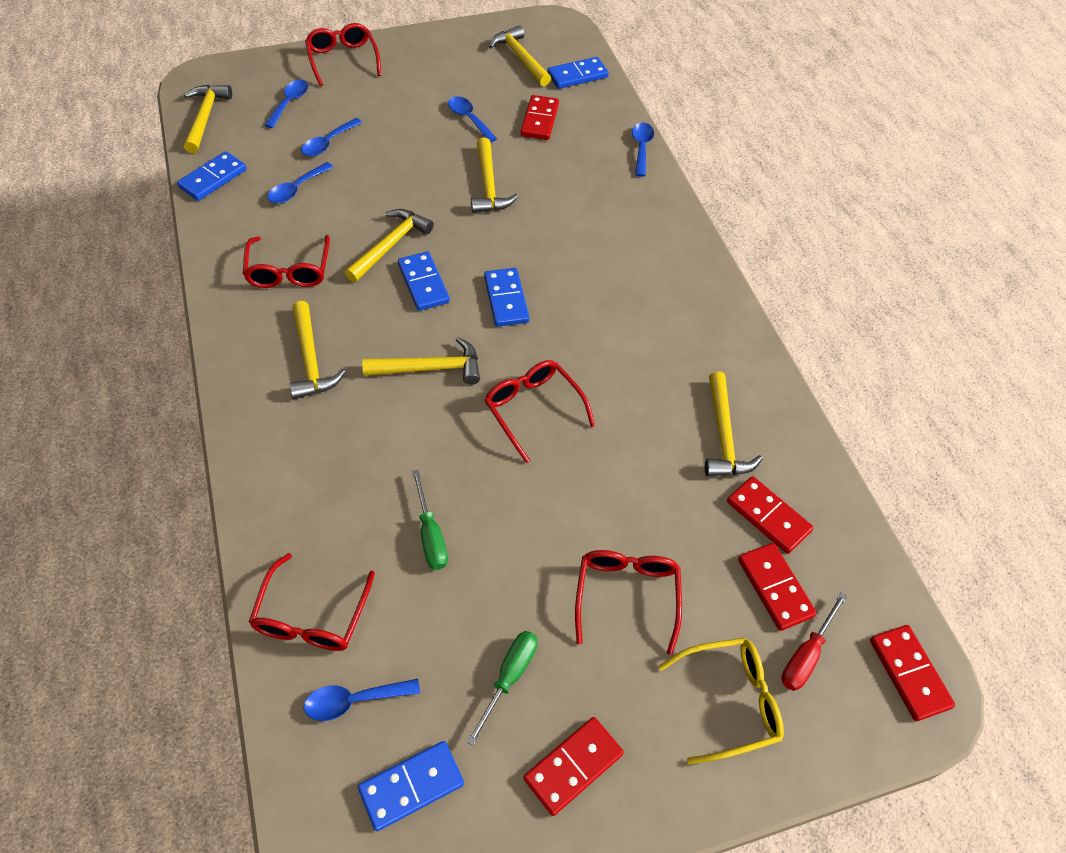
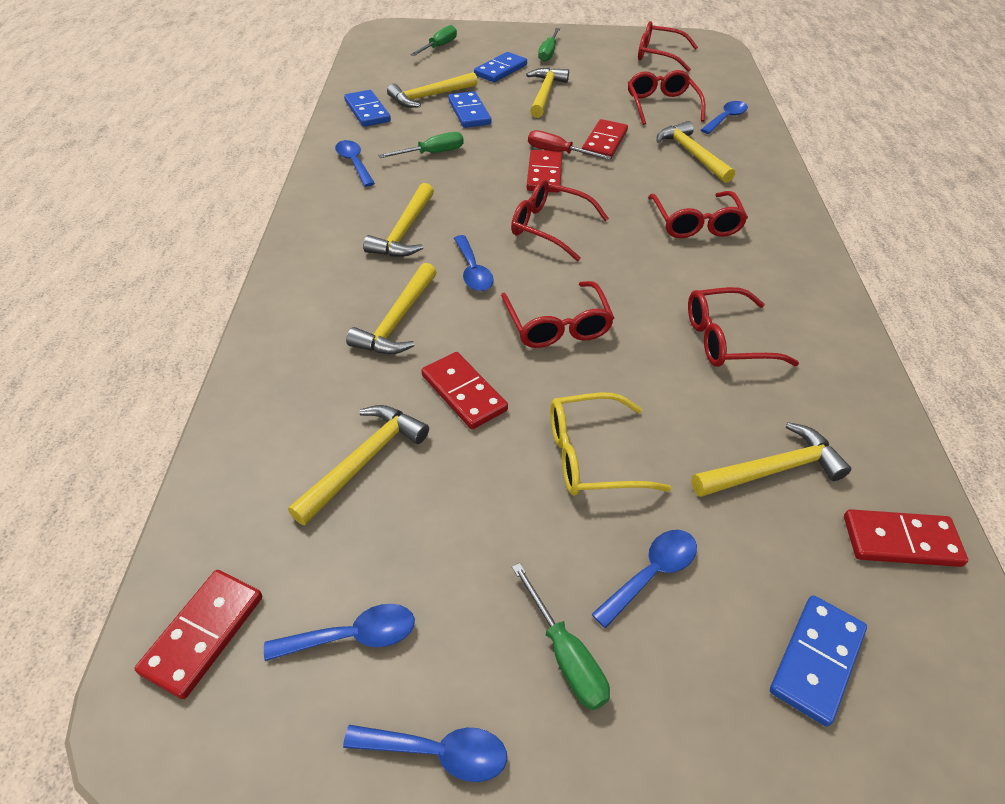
blue domino: 5 -> 4
green screwdriver: 2 -> 4
red glasses: 5 -> 6

